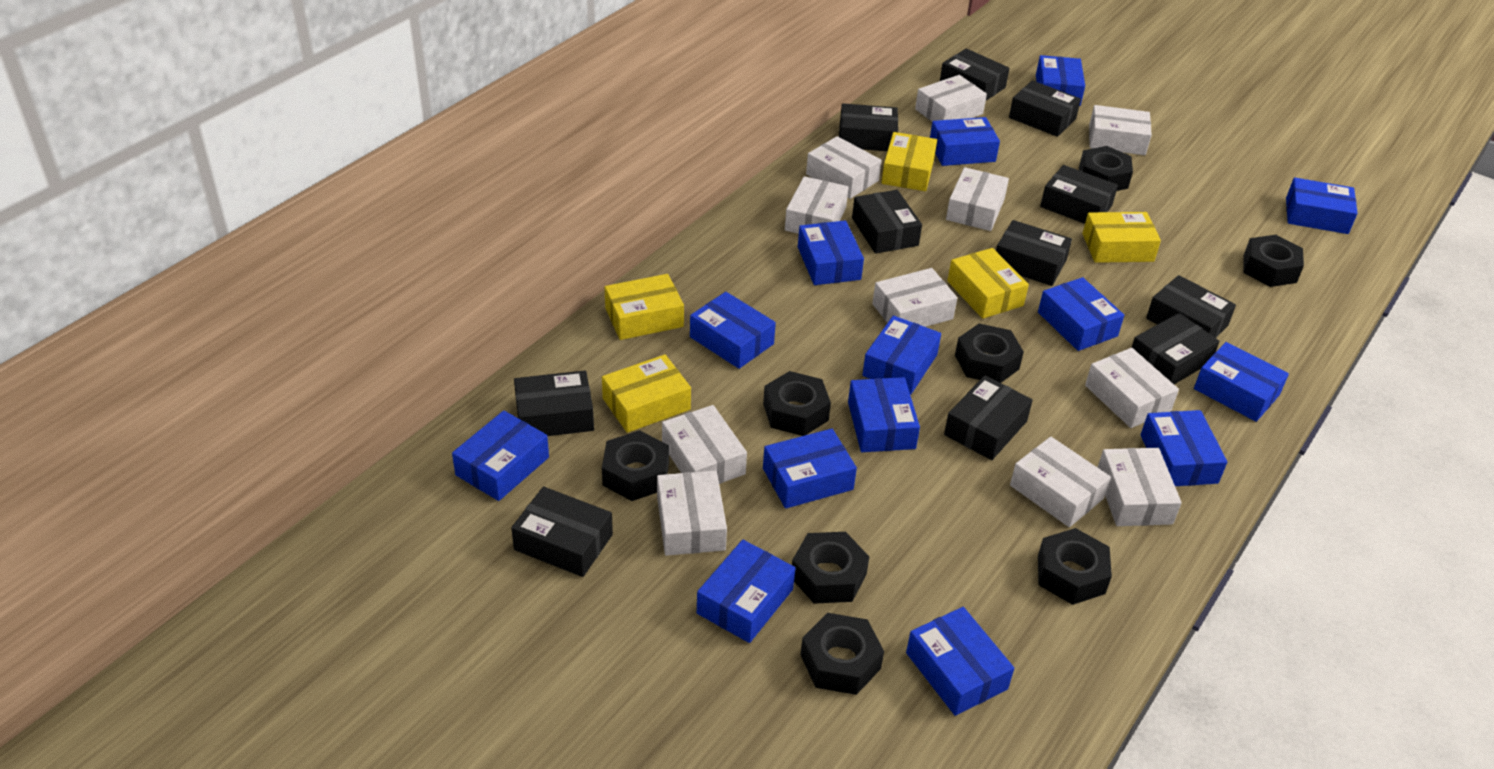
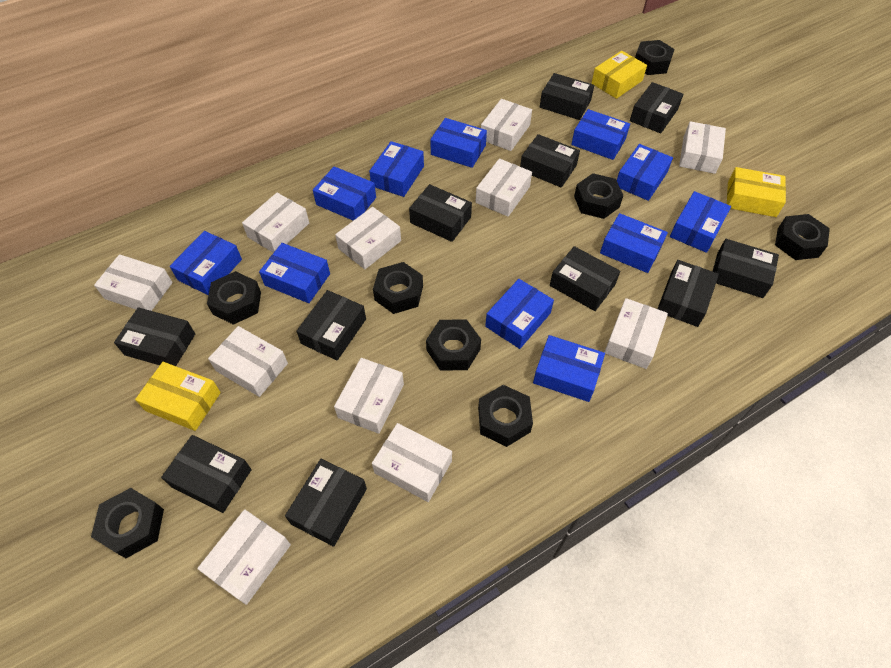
blue box: 14 -> 11
yellow box: 5 -> 3

